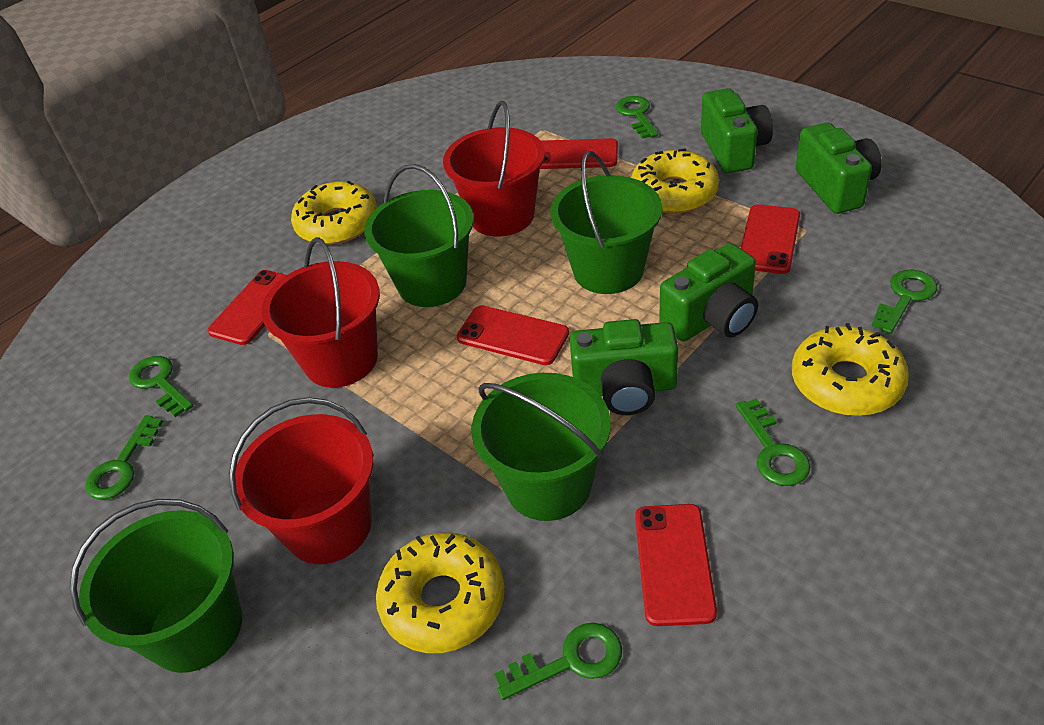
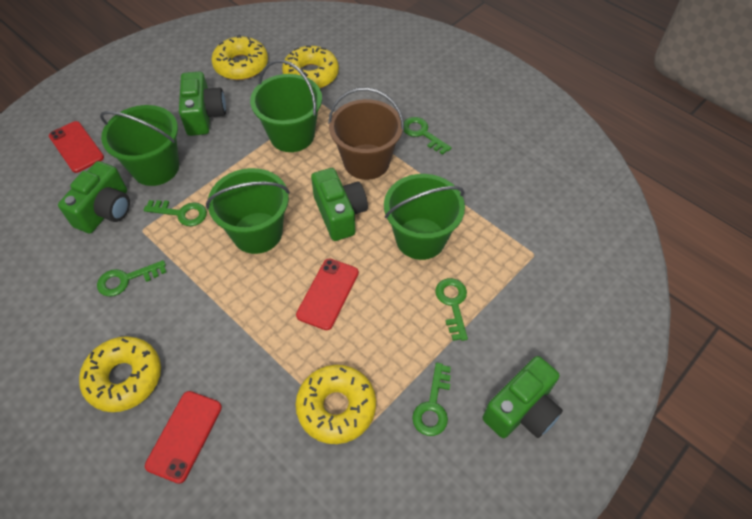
brown bucket: 0 -> 1
green key: 6 -> 5
red bucket: 3 -> 0
red phone: 5 -> 3

